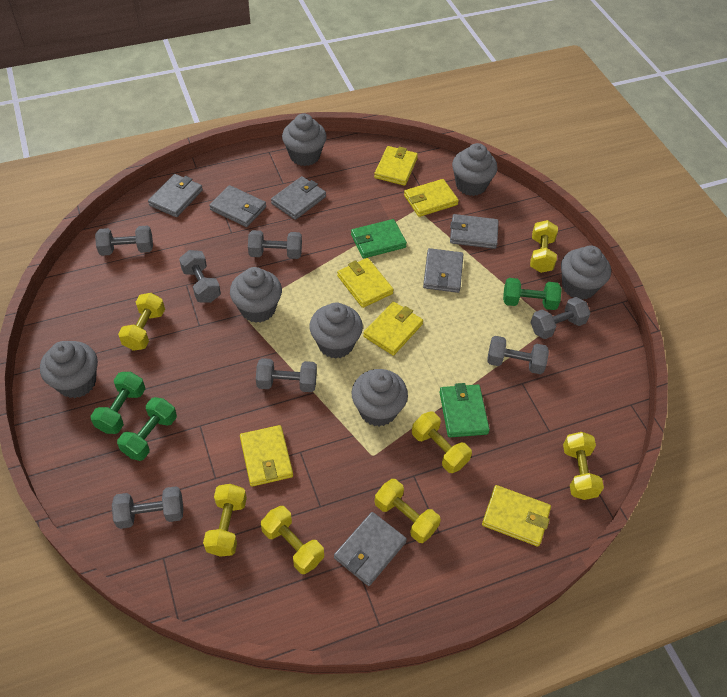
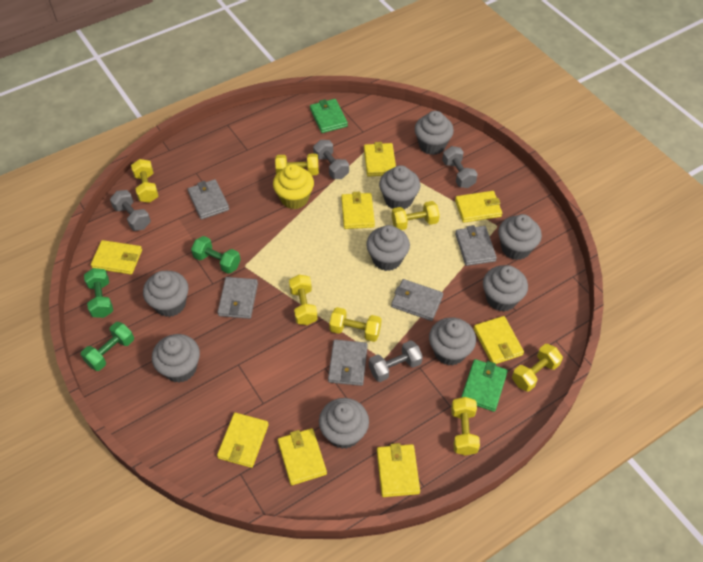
grey cupcake: 7 -> 9
grey dumbbell: 7 -> 4
grey wallet: 6 -> 5
yellow cupcake: 0 -> 1
yellow wallet: 6 -> 8

